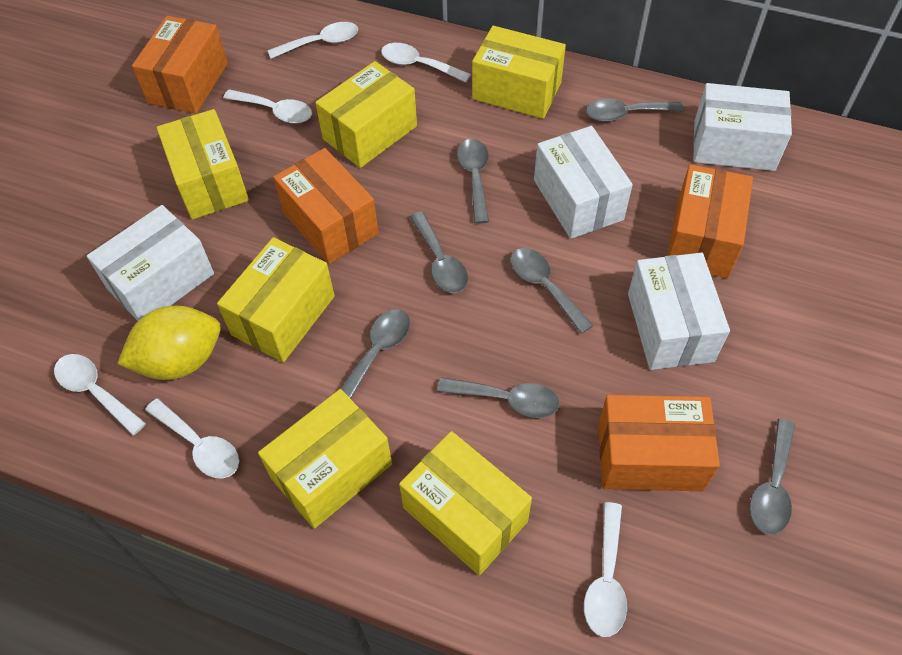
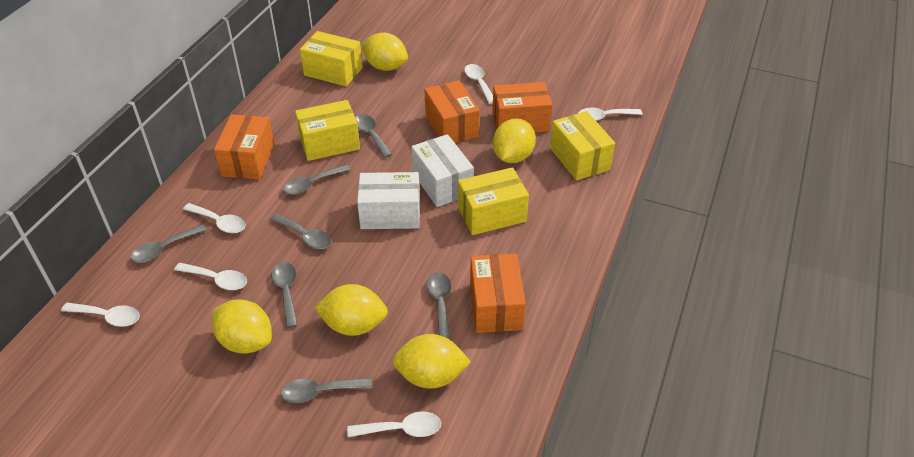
white box: 4 -> 2
yellow box: 6 -> 4
yellow lemon: 1 -> 5

